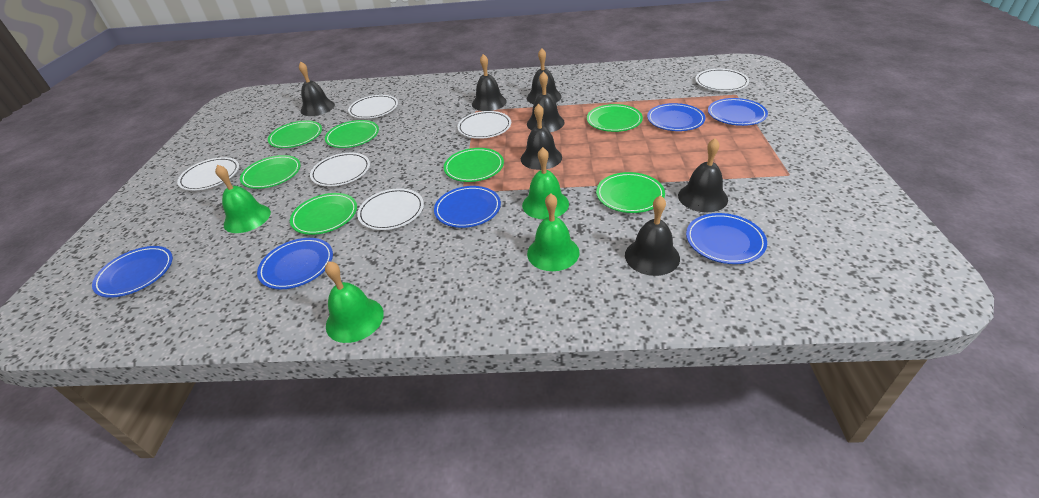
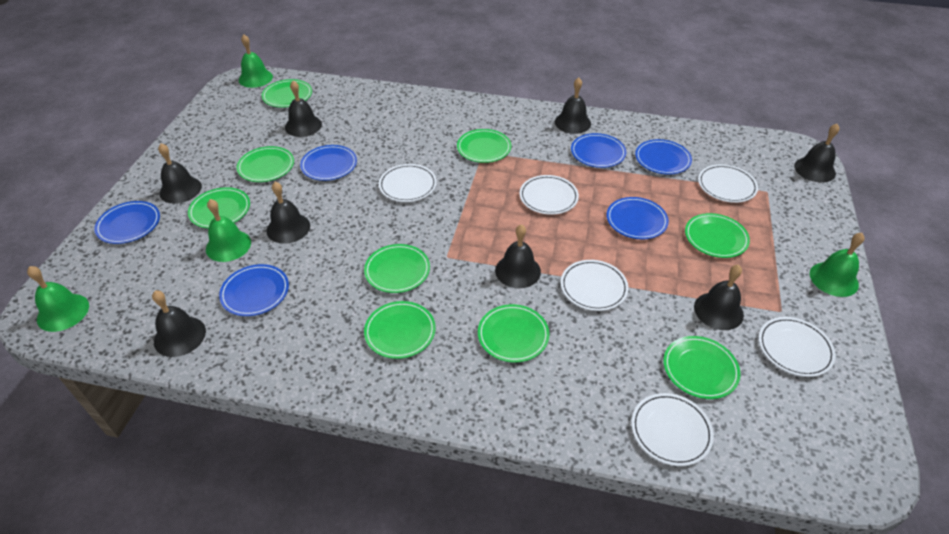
black bell: 7 -> 8
green plate: 7 -> 9

